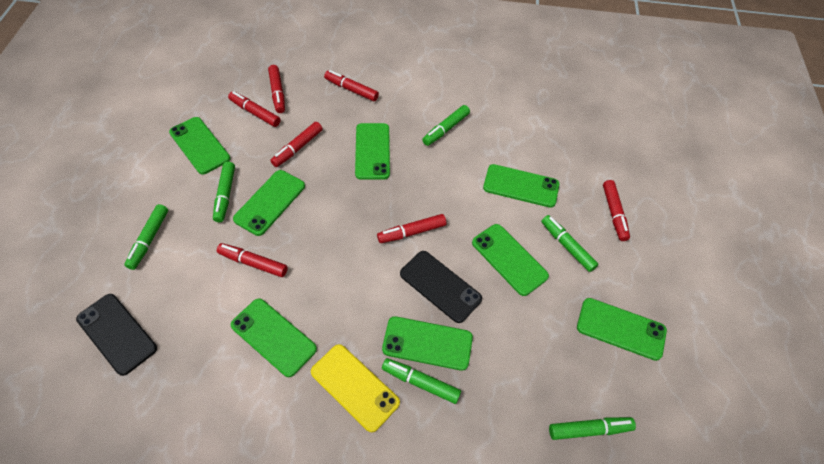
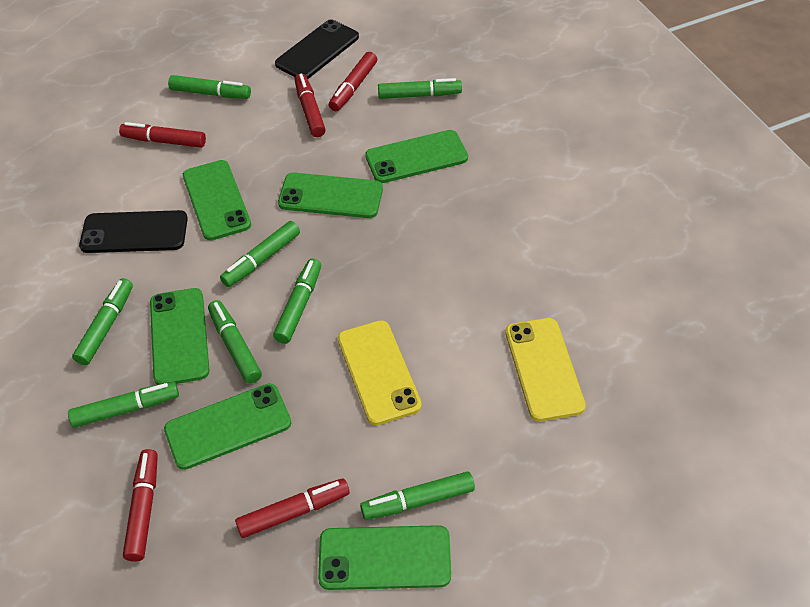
green marker: 6 -> 8
green phone: 8 -> 6
red marker: 7 -> 5
yellow phone: 1 -> 2

